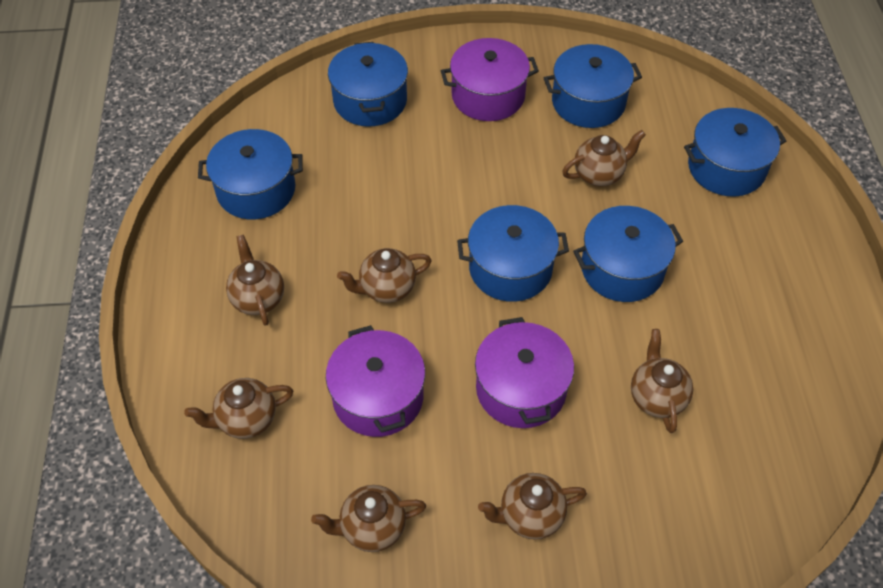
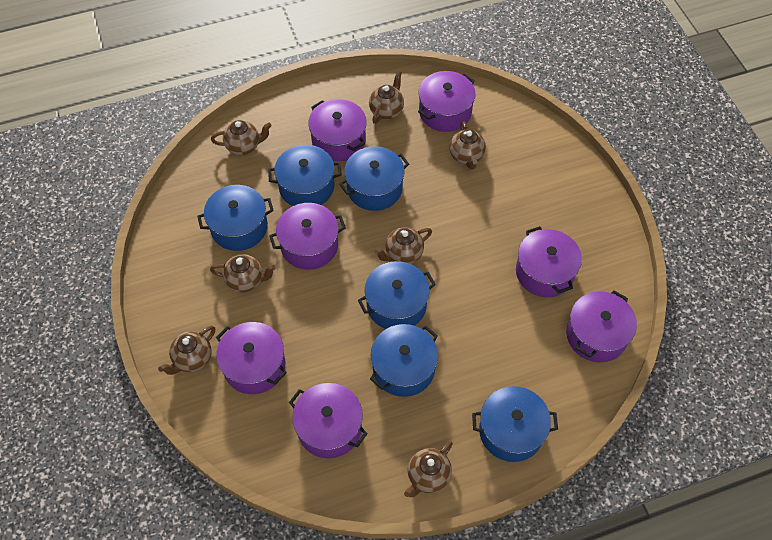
purple pot: 3 -> 7

